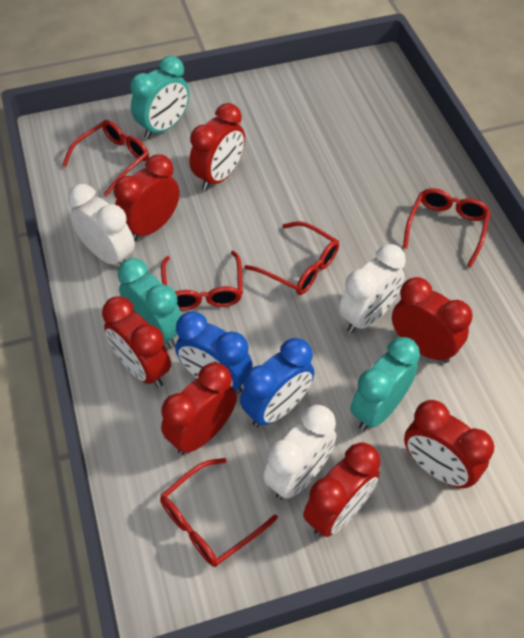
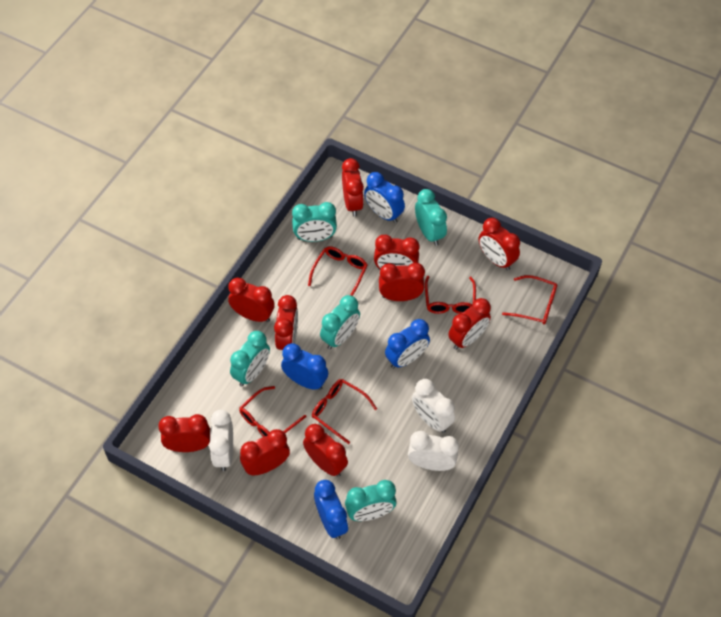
blue clock: 2 -> 4
red clock: 7 -> 10
turquoise clock: 3 -> 5

